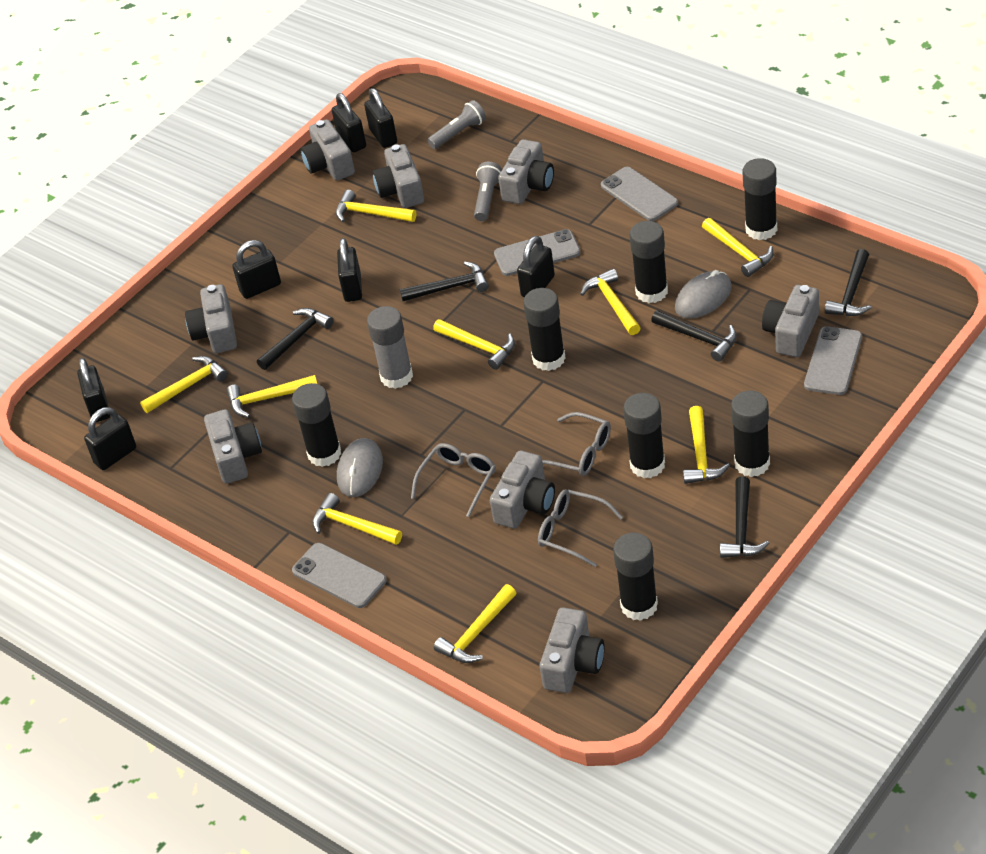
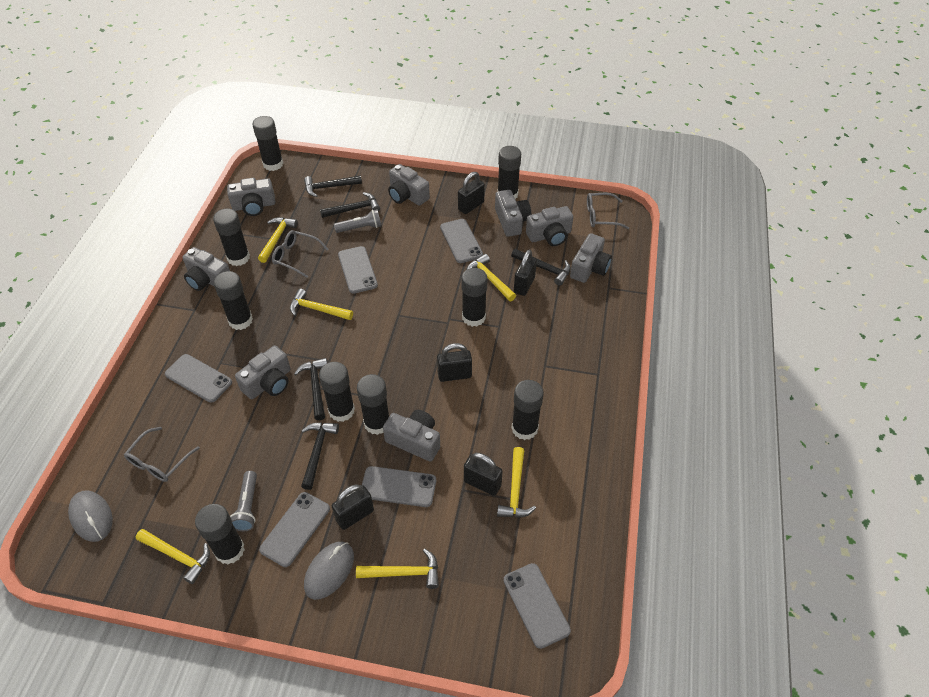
black glue stick: 7 -> 9
black padlock: 7 -> 5
grey glue stick: 1 -> 0
grey phone: 4 -> 6
yellow hammer: 9 -> 6

